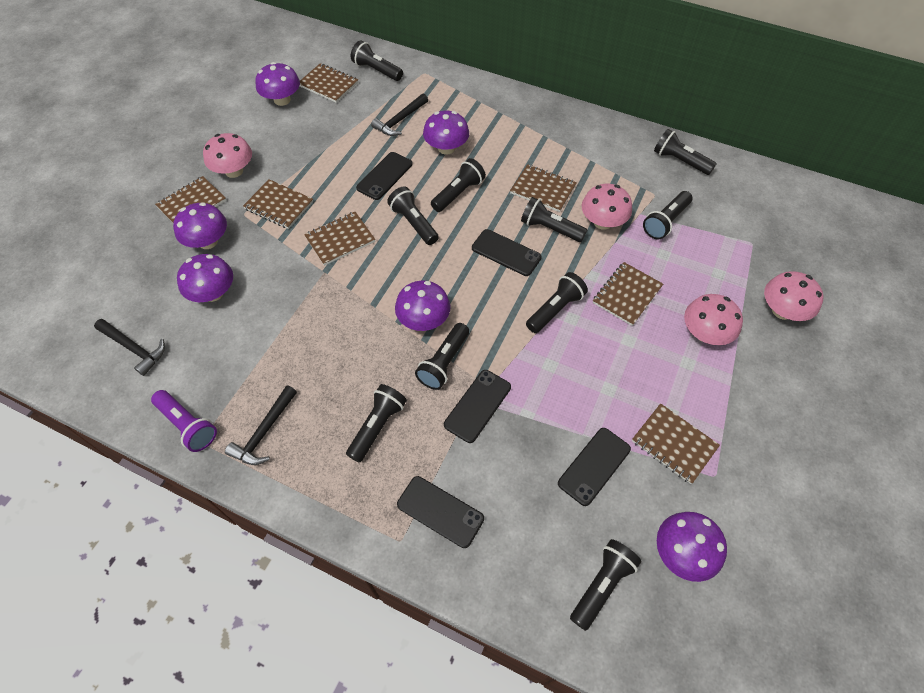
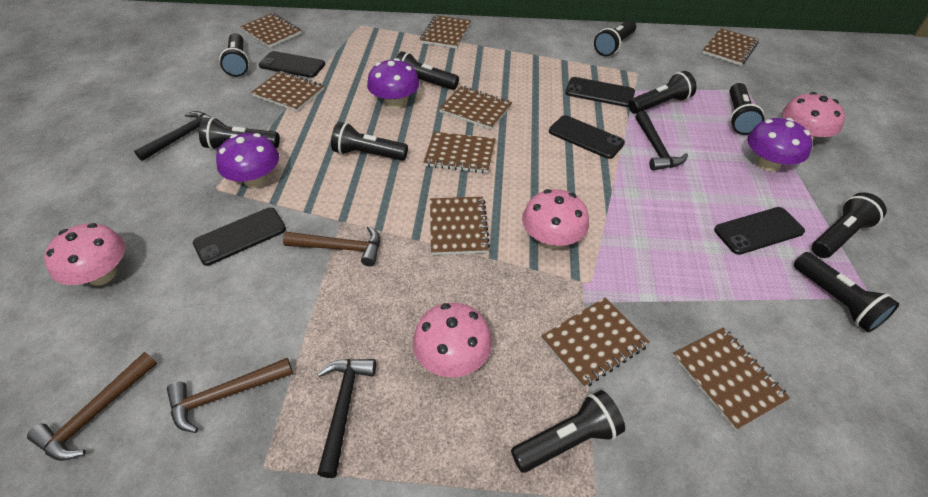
brown hammer: 0 -> 3
brown notebook: 7 -> 9
purple flashlight: 1 -> 0
purple mushroom: 6 -> 3

